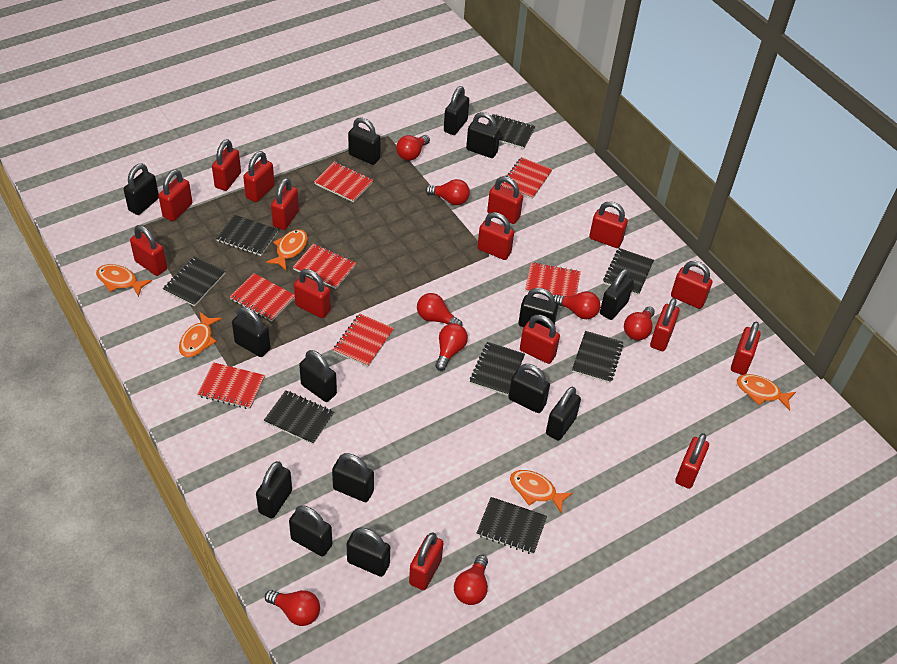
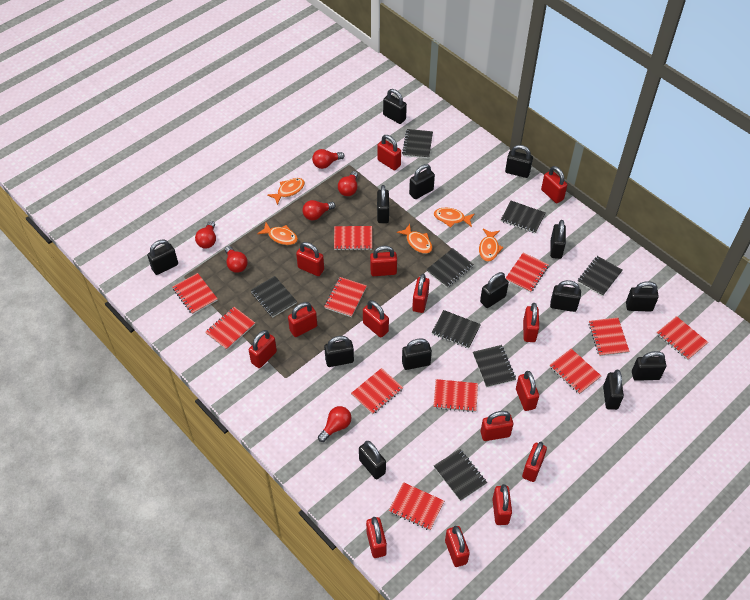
red light bulb: 8 -> 6
red notebook: 7 -> 11

